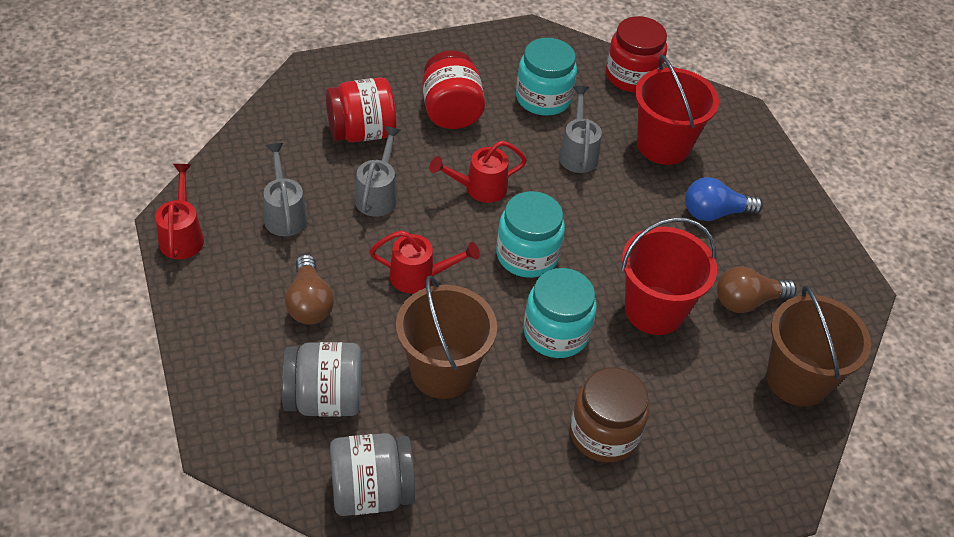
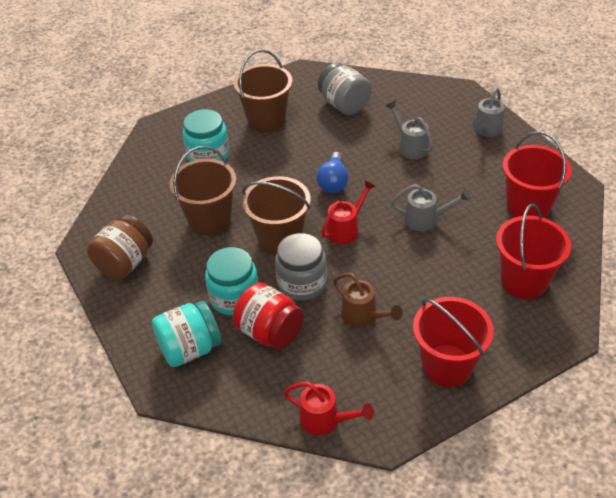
brown bucket: 2 -> 3
brown light bulb: 2 -> 0
brown watering can: 0 -> 1
red bucket: 2 -> 3
red jar: 3 -> 1
red watering can: 3 -> 2

